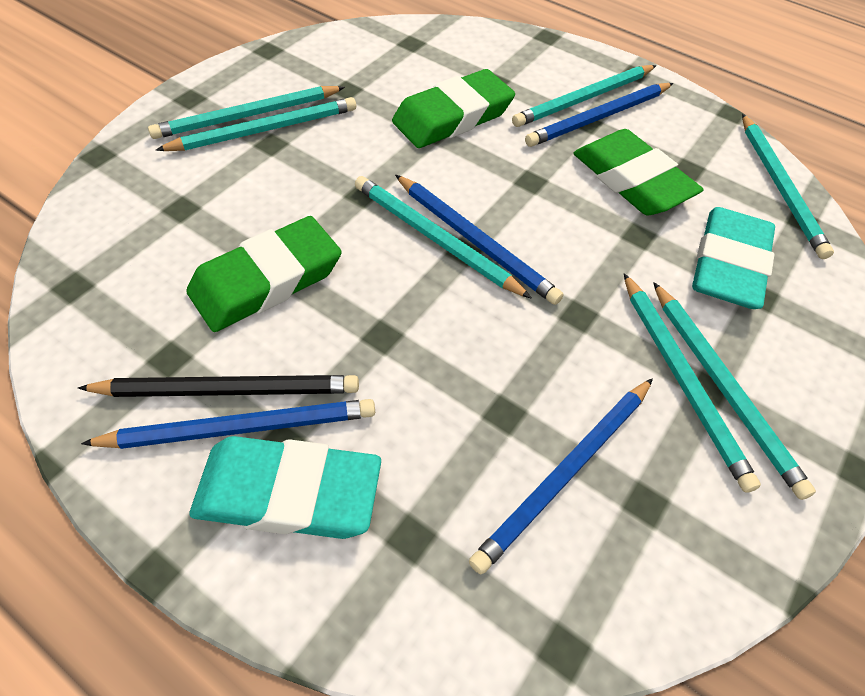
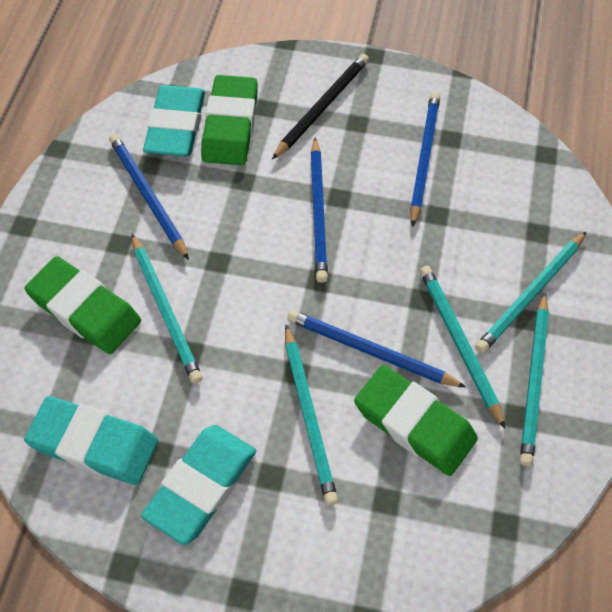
turquoise eraser: 2 -> 3
turquoise pencil: 7 -> 5

